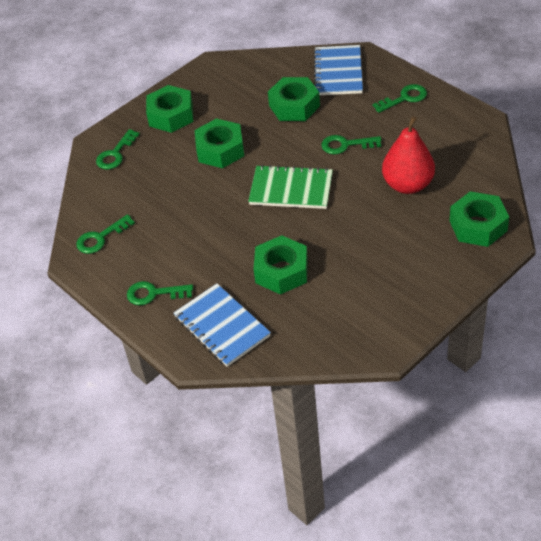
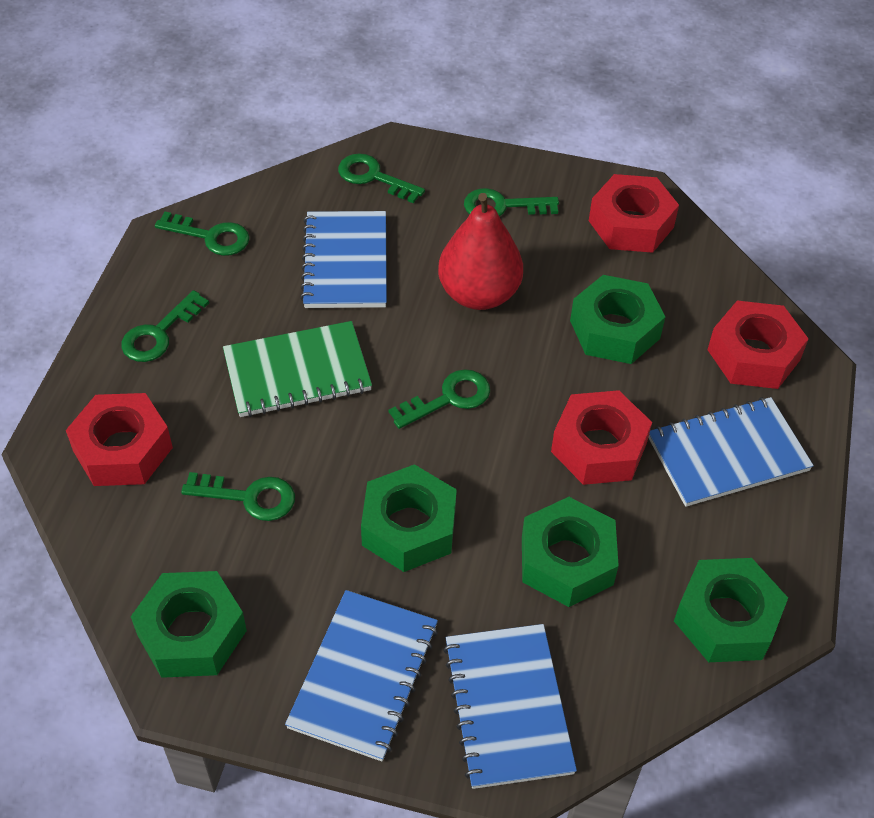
blue notebook: 2 -> 4
green key: 5 -> 6
red nut: 0 -> 4

